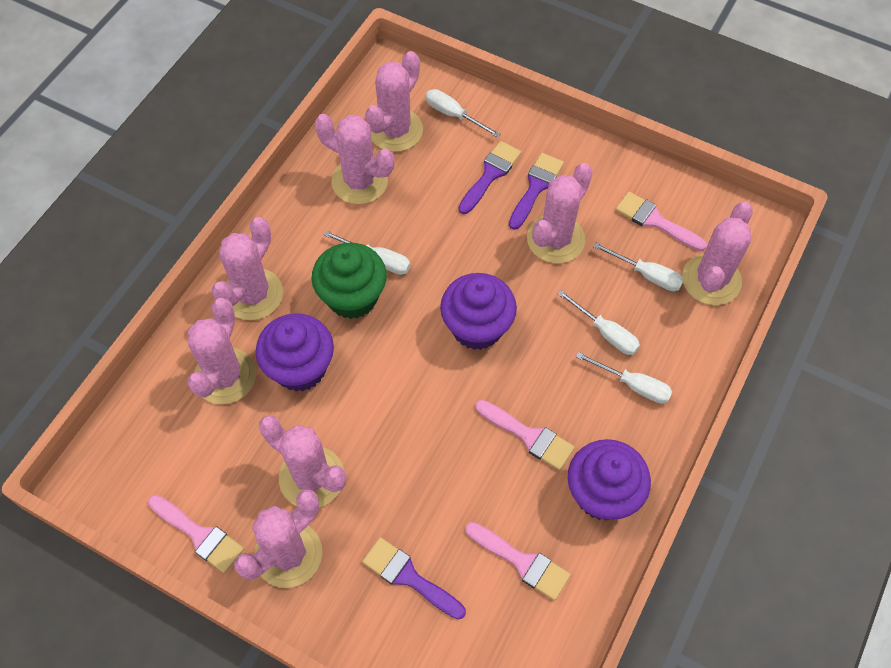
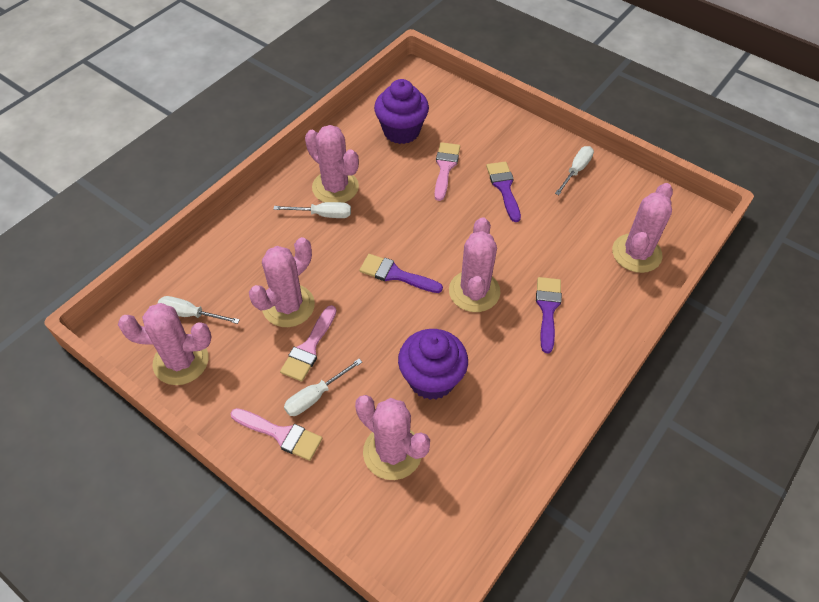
green cupcake: 1 -> 0
pink brush: 4 -> 3
pink cactus: 8 -> 6
purple cupcake: 3 -> 2
white screwdriver: 5 -> 4

